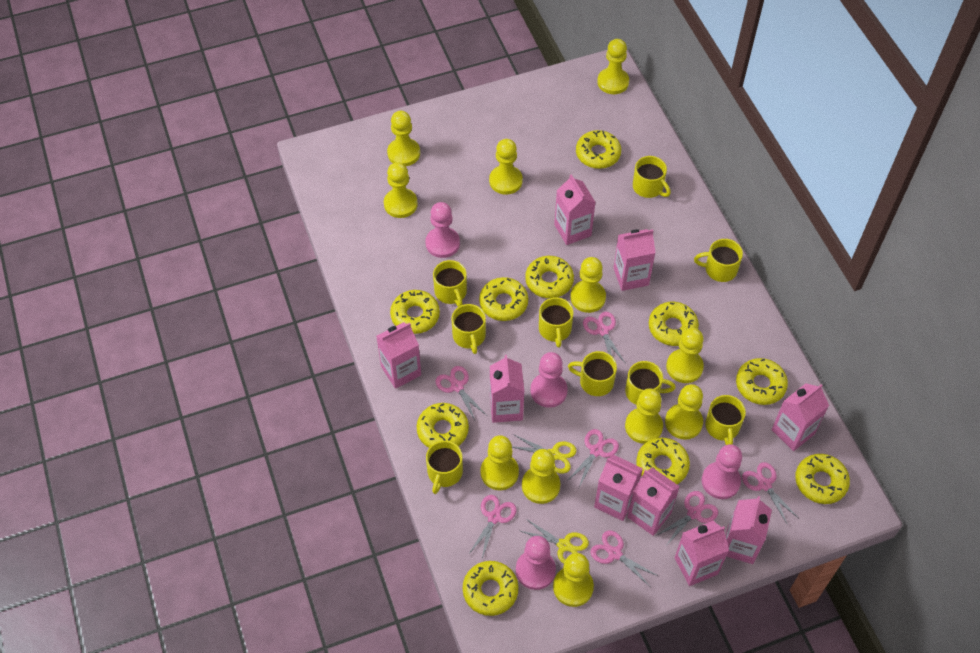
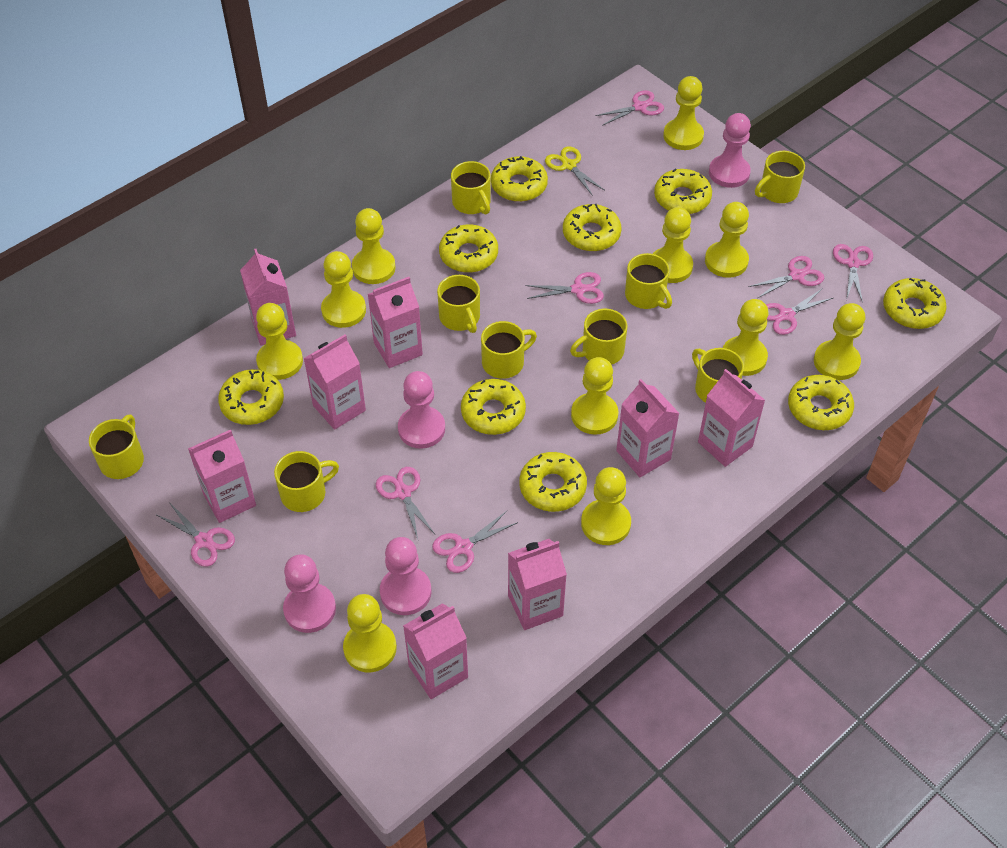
pink carton: 9 -> 8
pink scissors: 7 -> 8
yellow donut: 10 -> 9
yellow scissors: 2 -> 1

